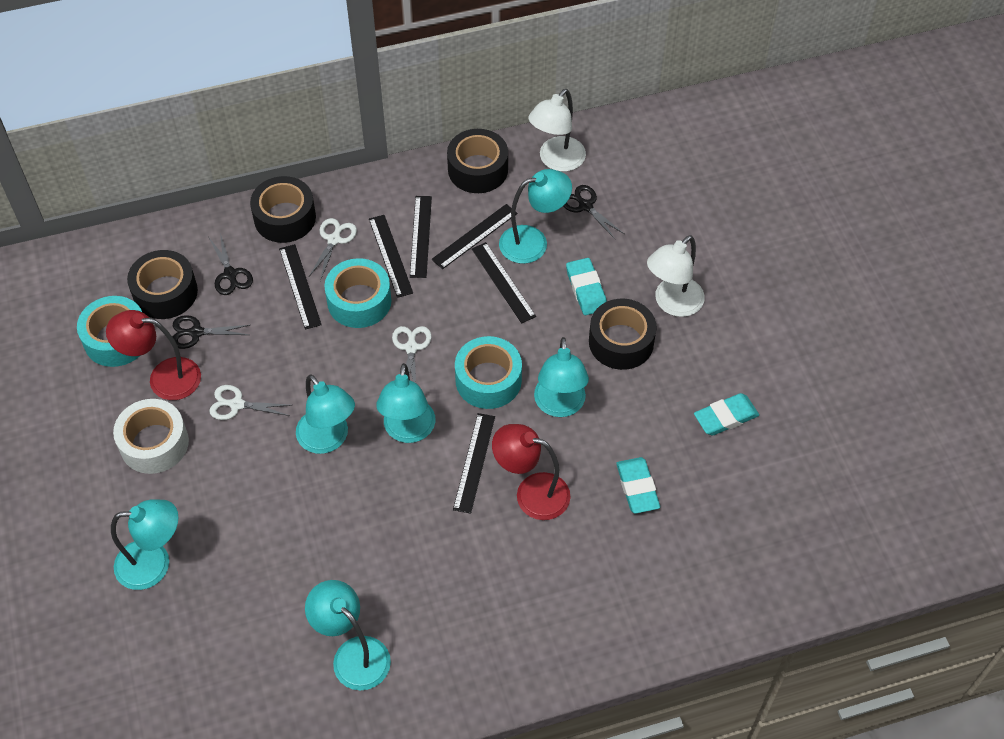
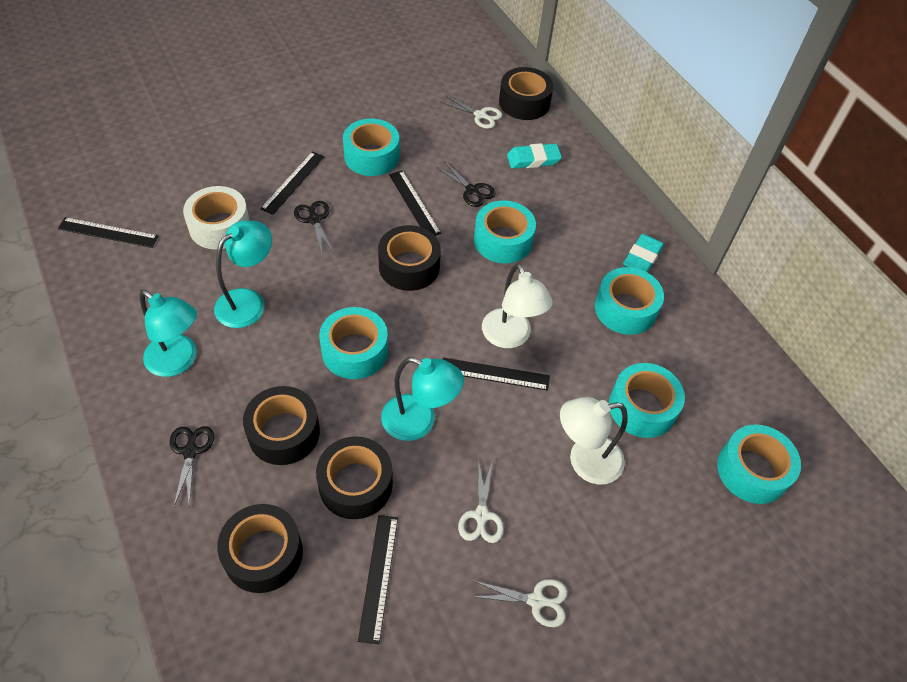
black ruler: 6 -> 5
black tape: 4 -> 5
red lamp: 2 -> 0
turquoise eraser: 3 -> 2
turquoise lamp: 6 -> 3
turquoise tape: 3 -> 6

